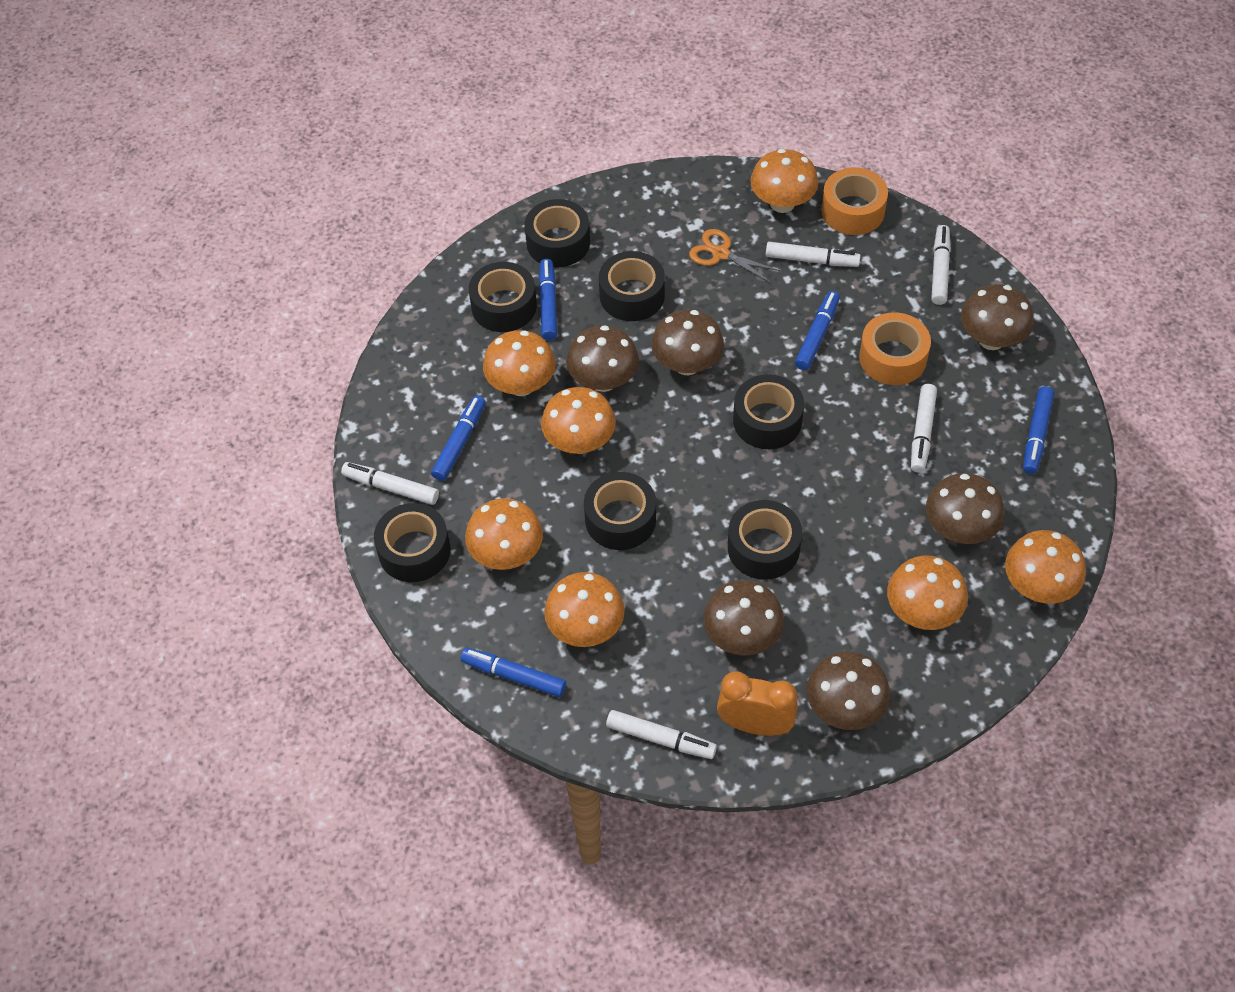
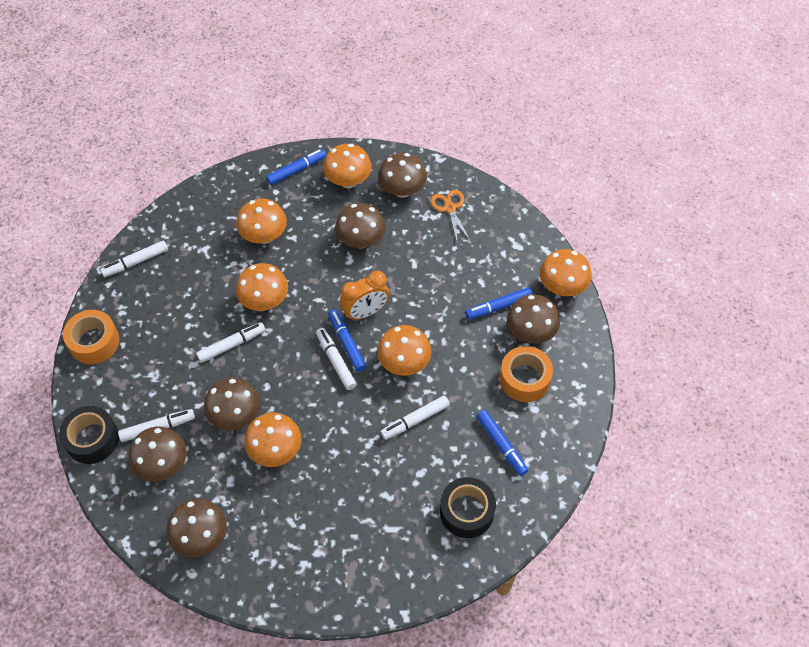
black tape: 7 -> 2
blue marker: 5 -> 4
orange mushroom: 7 -> 6

